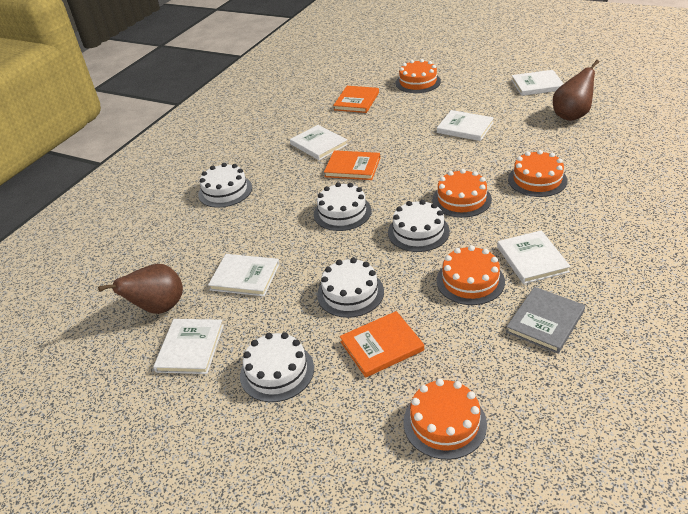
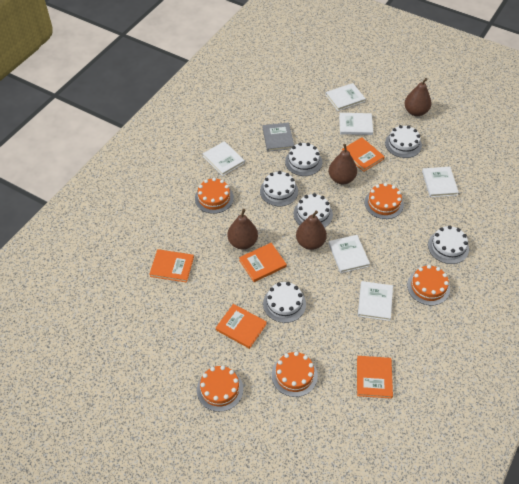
brown pear: 2 -> 4
orange book: 3 -> 5
white cake: 5 -> 6

